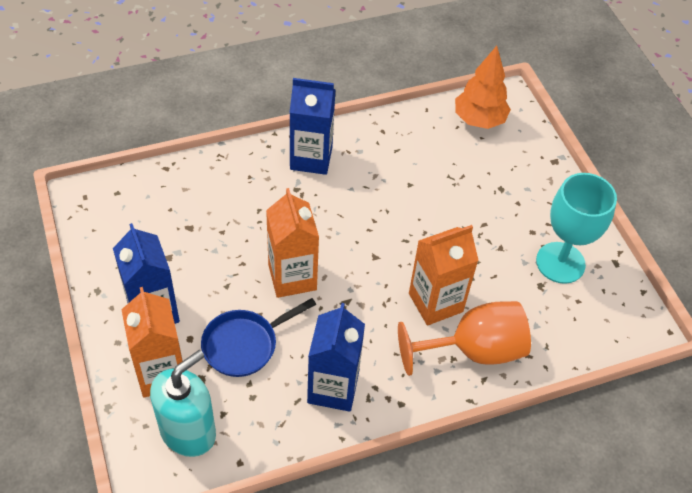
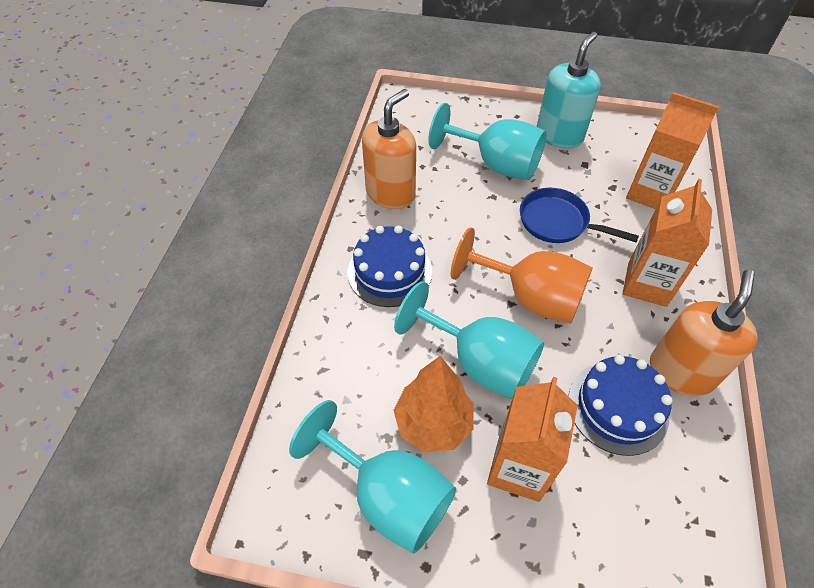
blue cake: 0 -> 2
blue carton: 3 -> 0
orange soap dispenser: 0 -> 2
turquoise goblet: 1 -> 3

